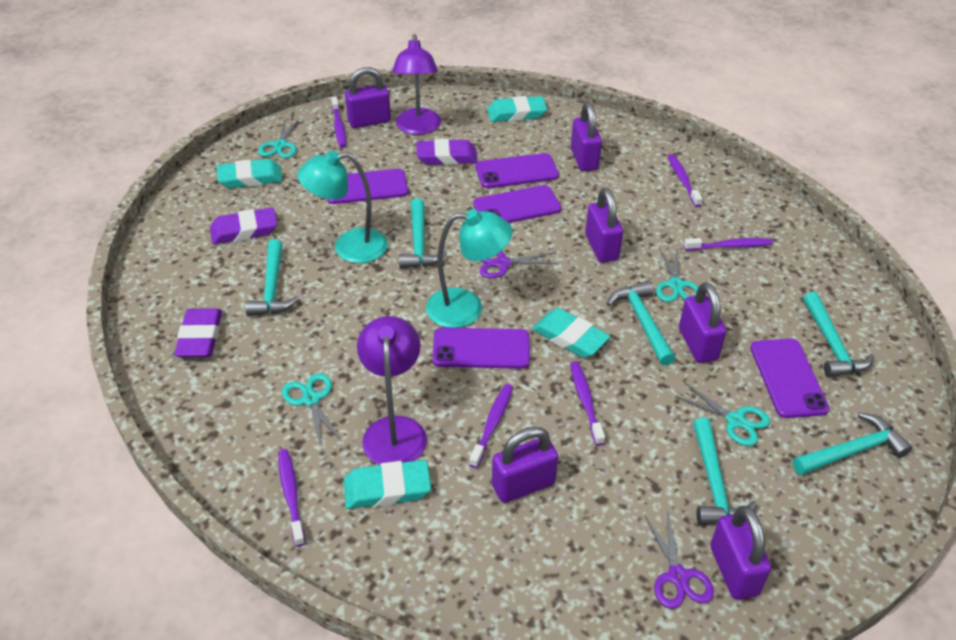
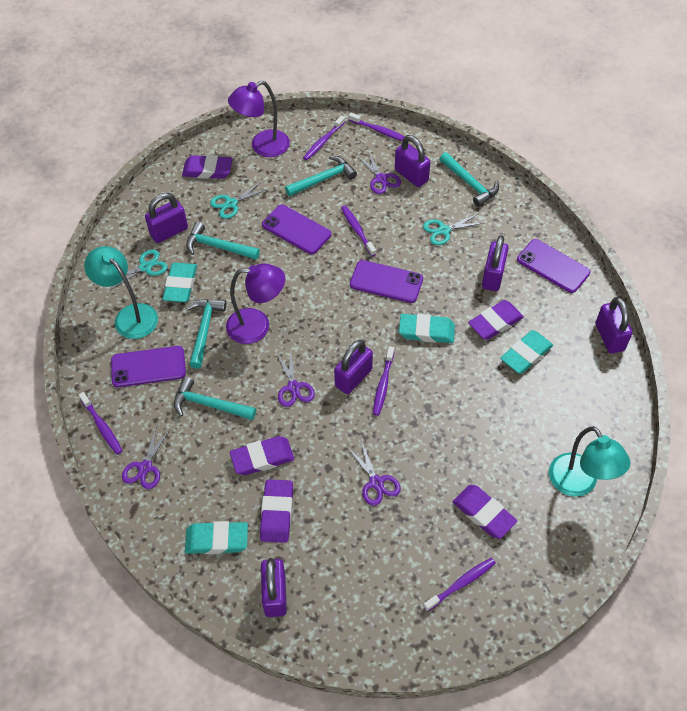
purple eraser: 3 -> 5
purple phone: 5 -> 4
purple scissors: 2 -> 4
turquoise hammer: 6 -> 5
turquoise scissors: 4 -> 3

